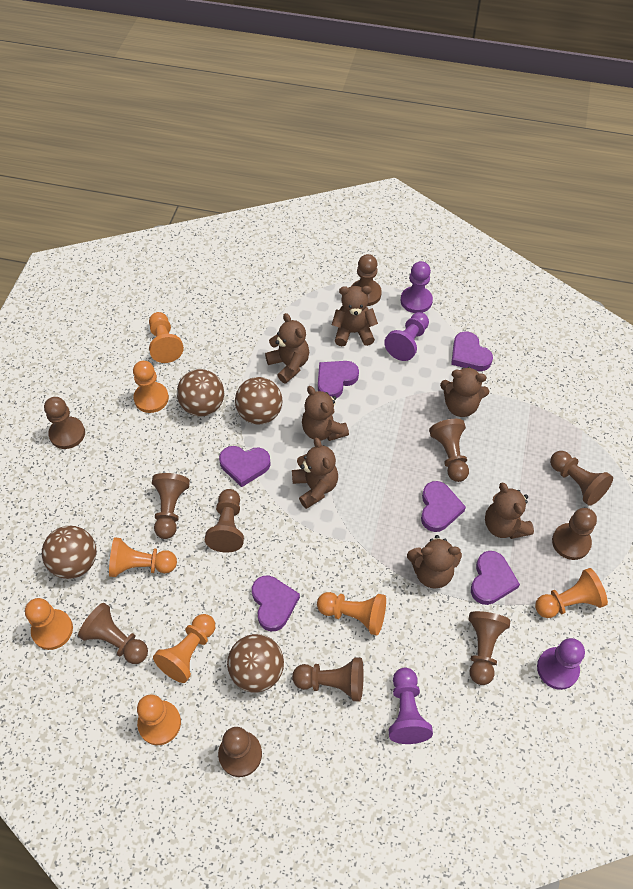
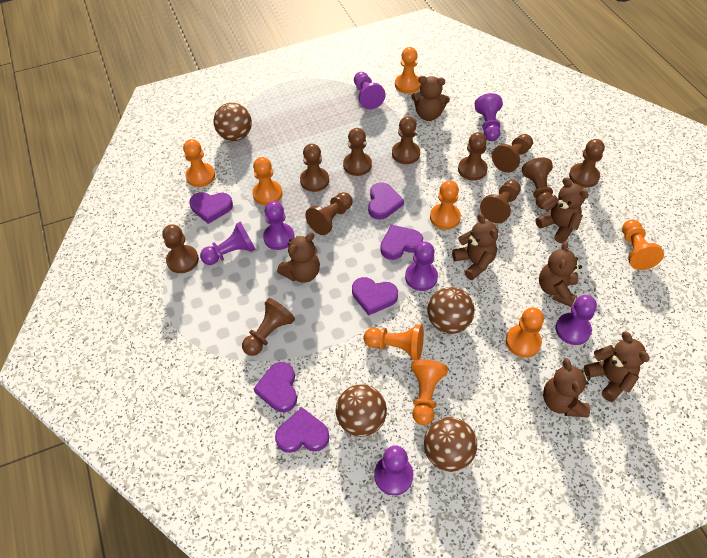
purple pawn: 4 -> 7

